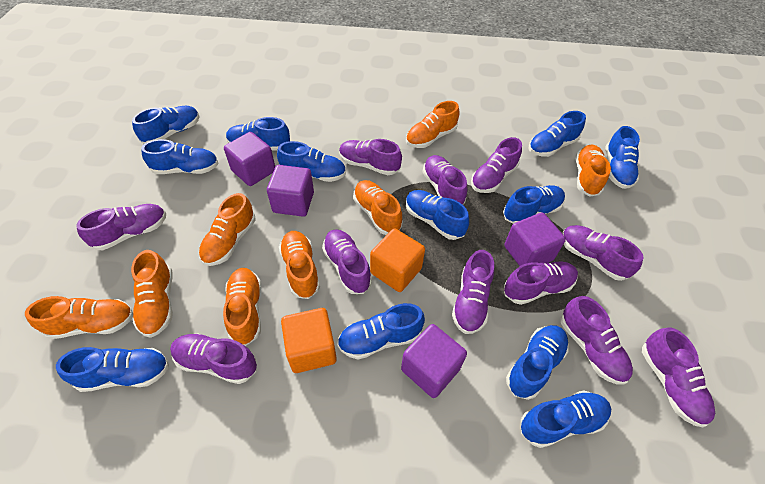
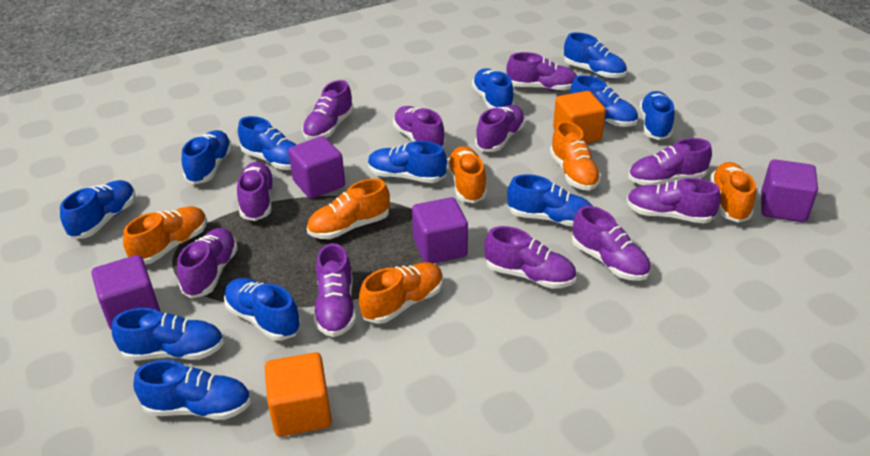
orange shoe: 8 -> 6

